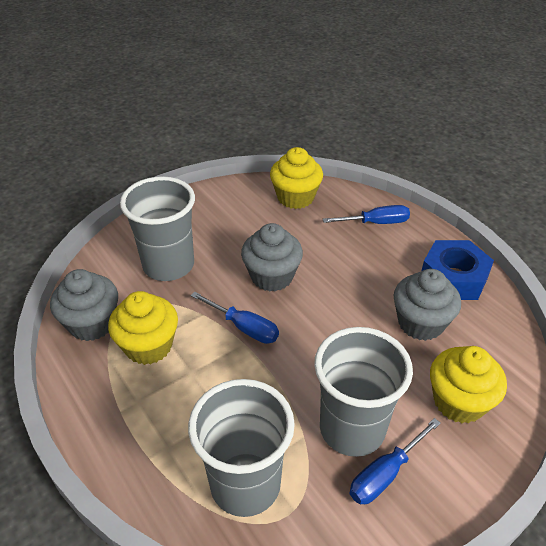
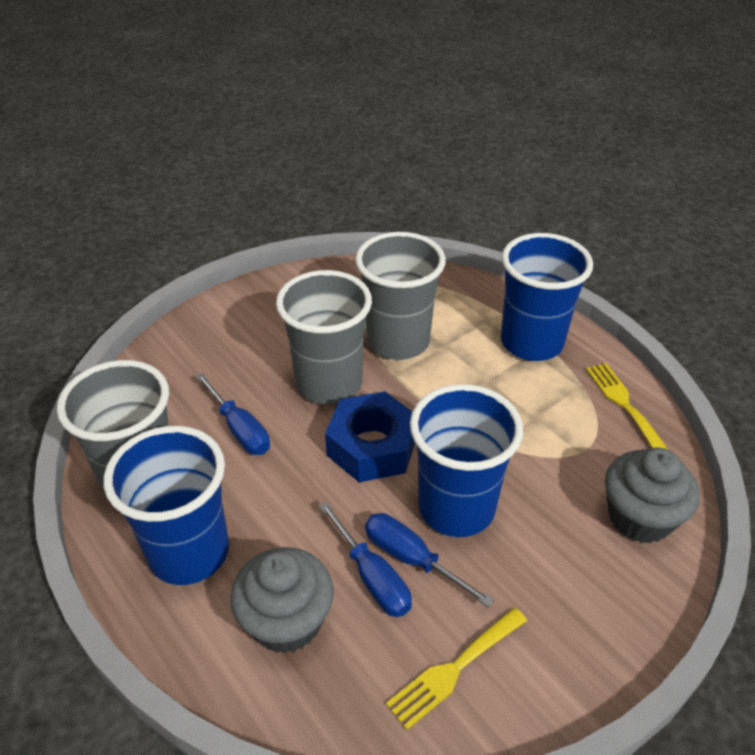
blue cup: 0 -> 3
grey cupcake: 3 -> 2
yellow cupcake: 3 -> 0
yellow fork: 0 -> 2

